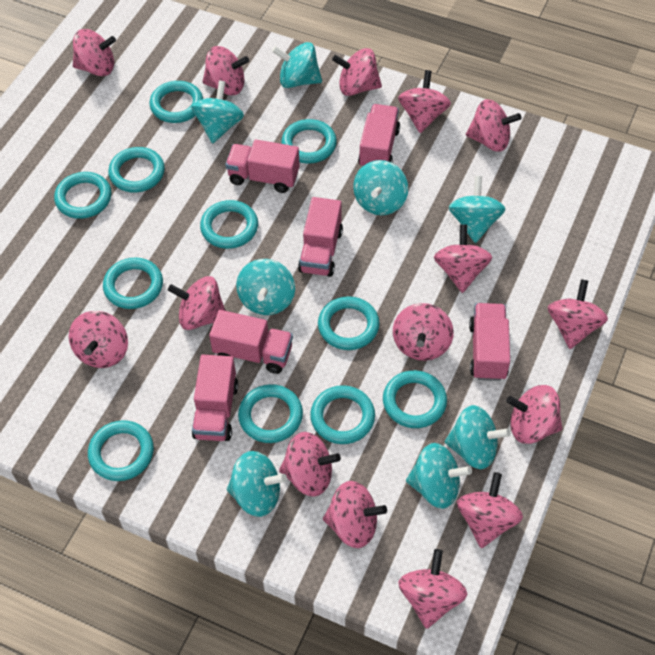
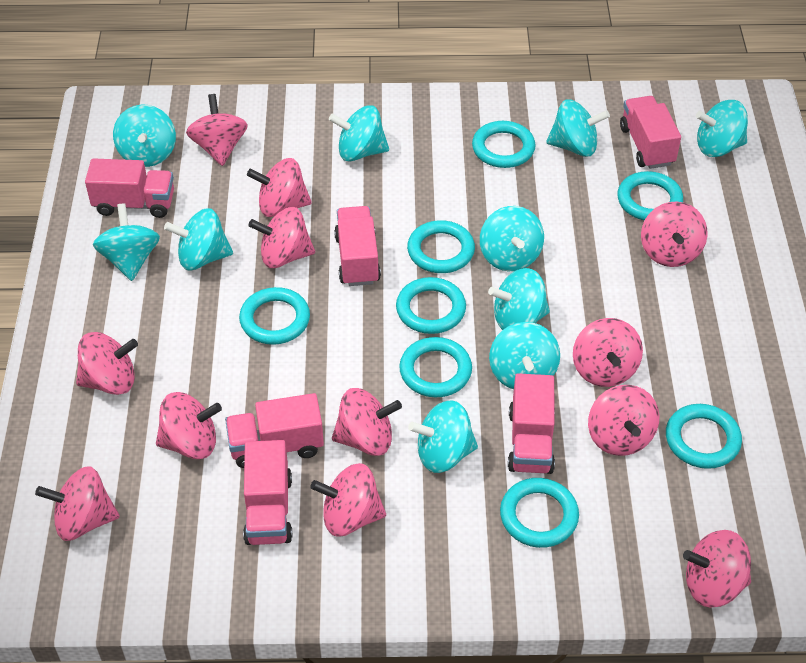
pink spinning top: 15 -> 12
turquoise ring: 11 -> 8
turquoise spinning top: 8 -> 10

